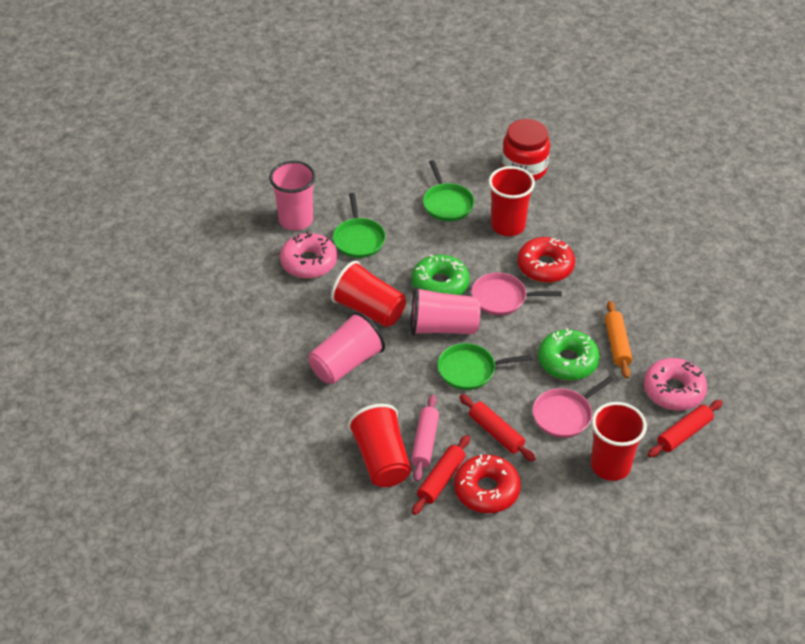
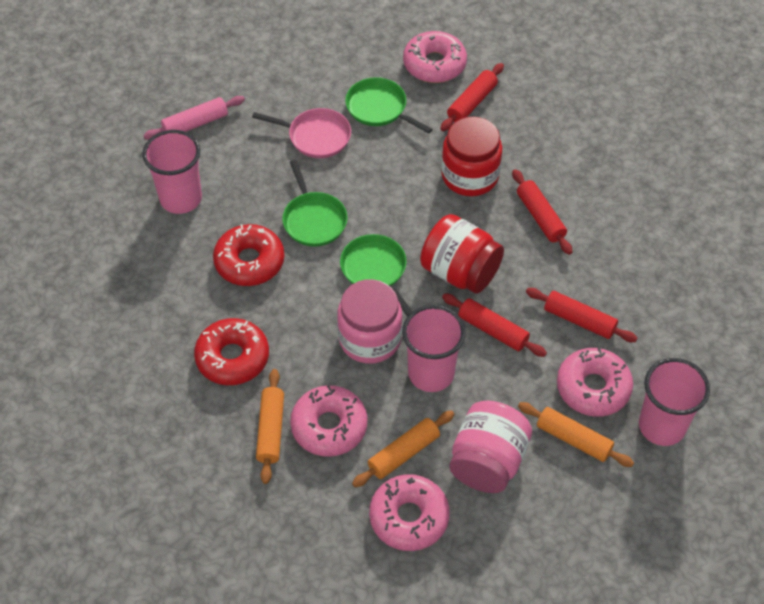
green donut: 2 -> 0
orange rolling pin: 1 -> 3
pink donut: 2 -> 4
pink jar: 0 -> 2
pink pan: 2 -> 1
red cup: 4 -> 0
red jar: 1 -> 2
red rolling pin: 3 -> 4

